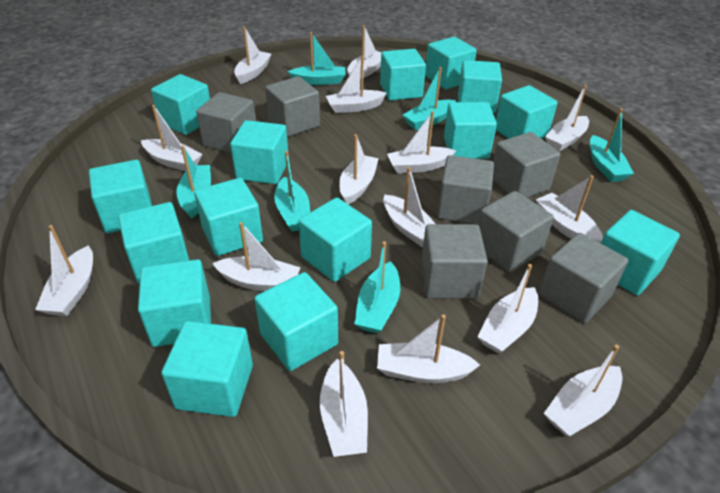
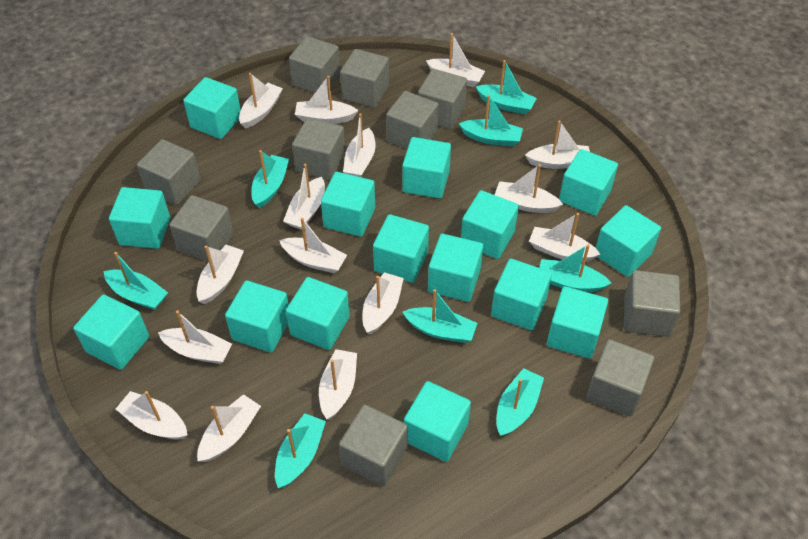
grey cube: 7 -> 10
turquoise boat: 6 -> 8

